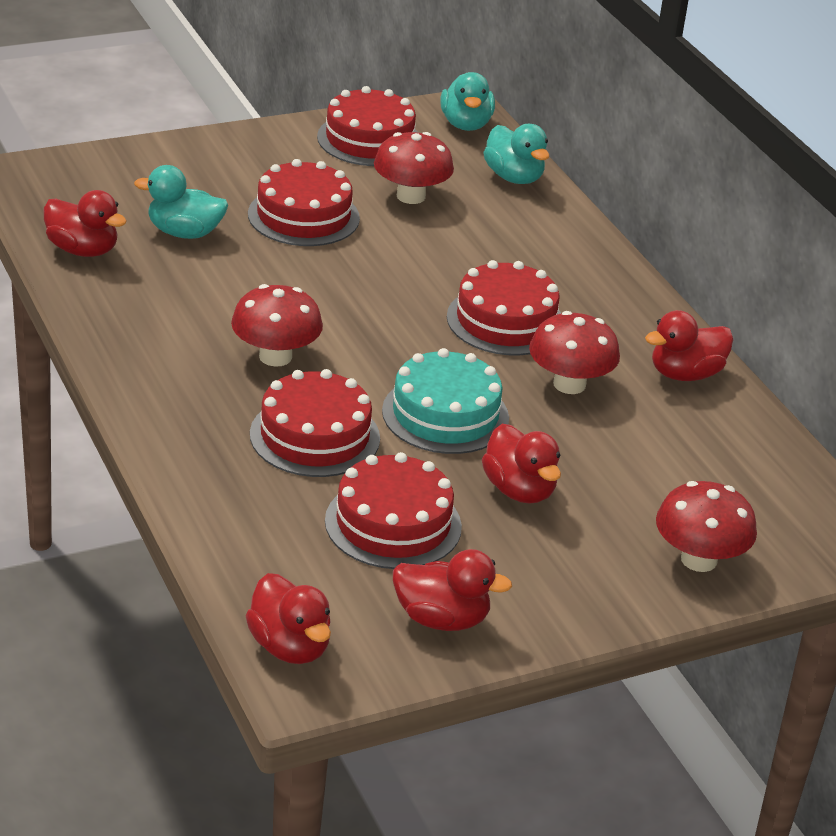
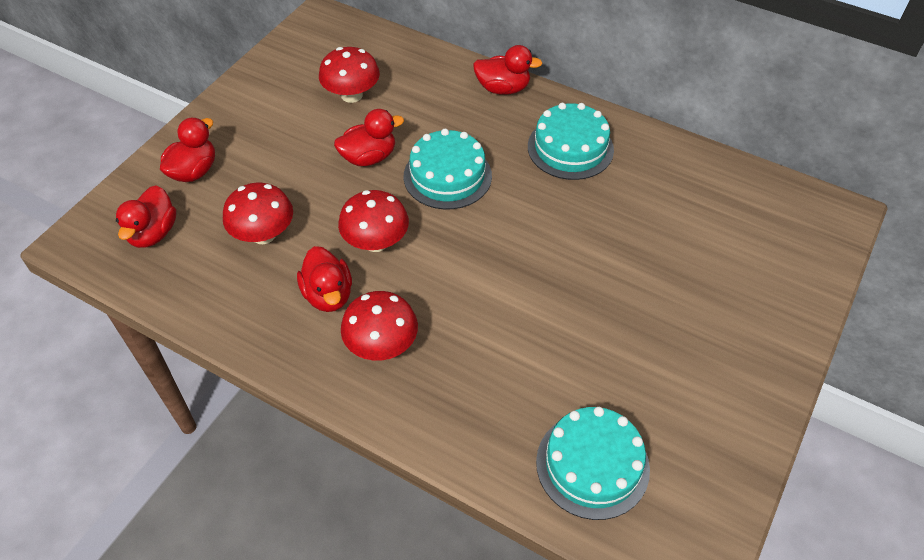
red cake: 5 -> 0
turquoise cake: 1 -> 3
turquoise duck: 3 -> 0

